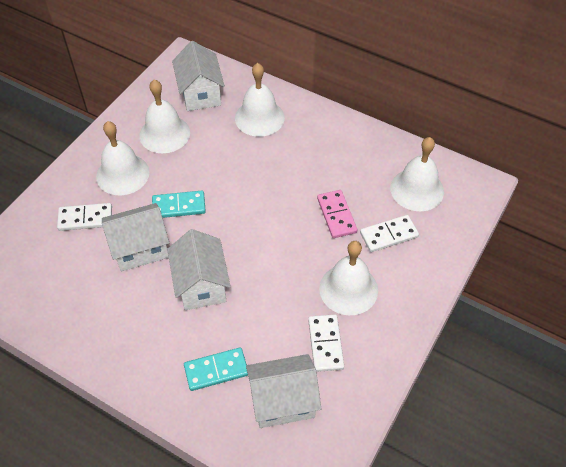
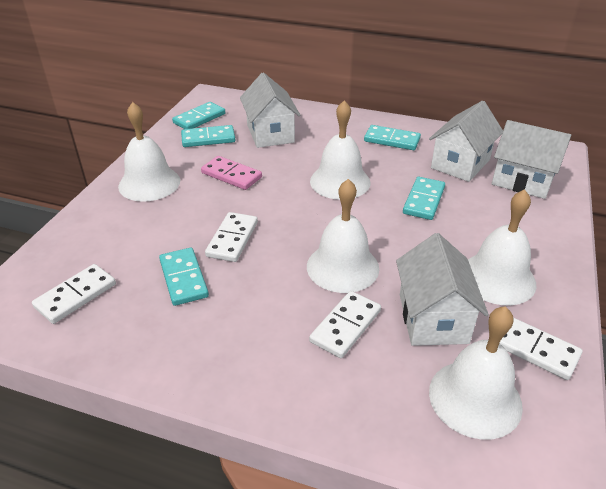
turquoise domino: 2 -> 5
white domino: 3 -> 4

